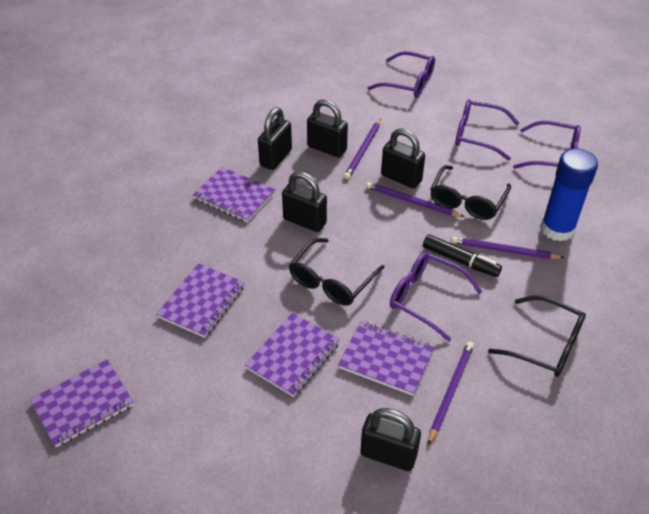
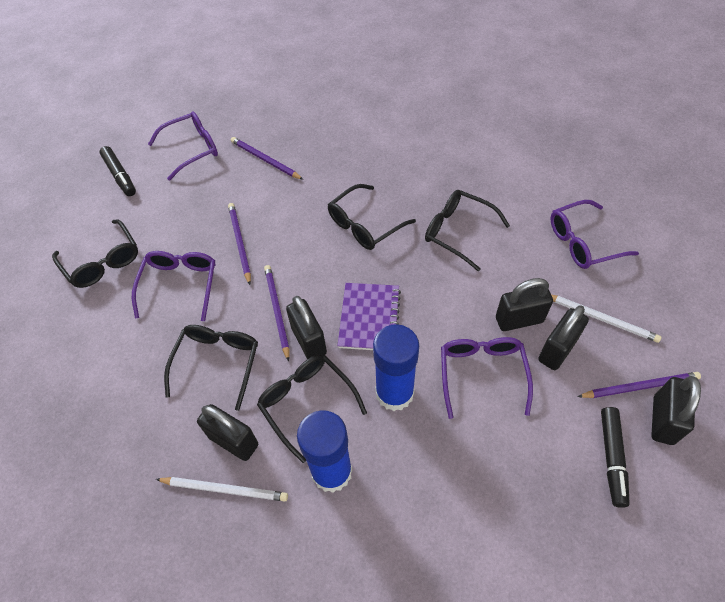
black glasses: 3 -> 5
black marker: 1 -> 2
blue glue stick: 1 -> 2
purple notebook: 5 -> 1
white pencil: 0 -> 2

